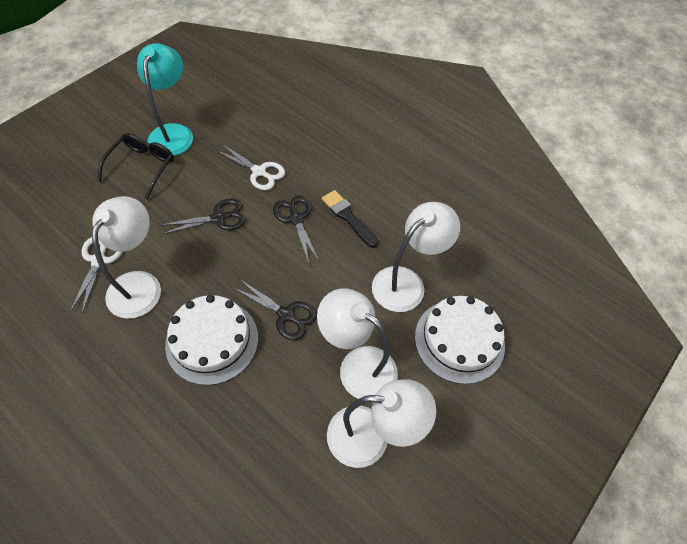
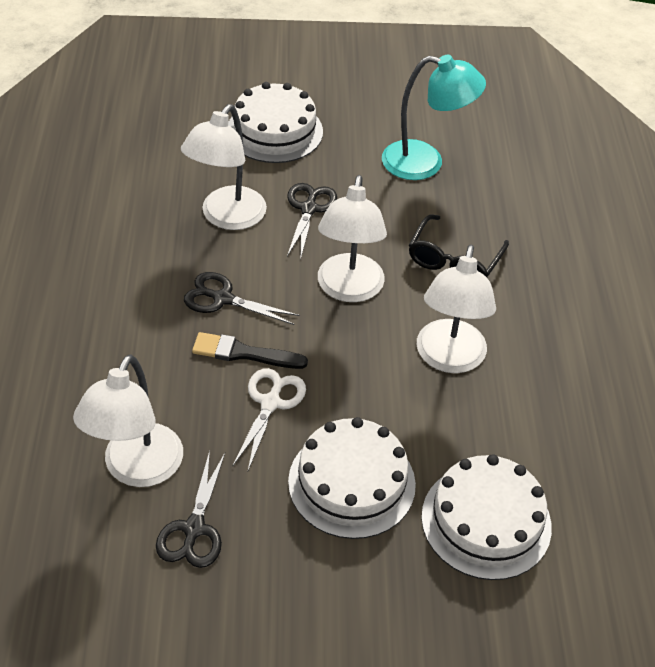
white cake: 2 -> 3
white scissors: 2 -> 1

